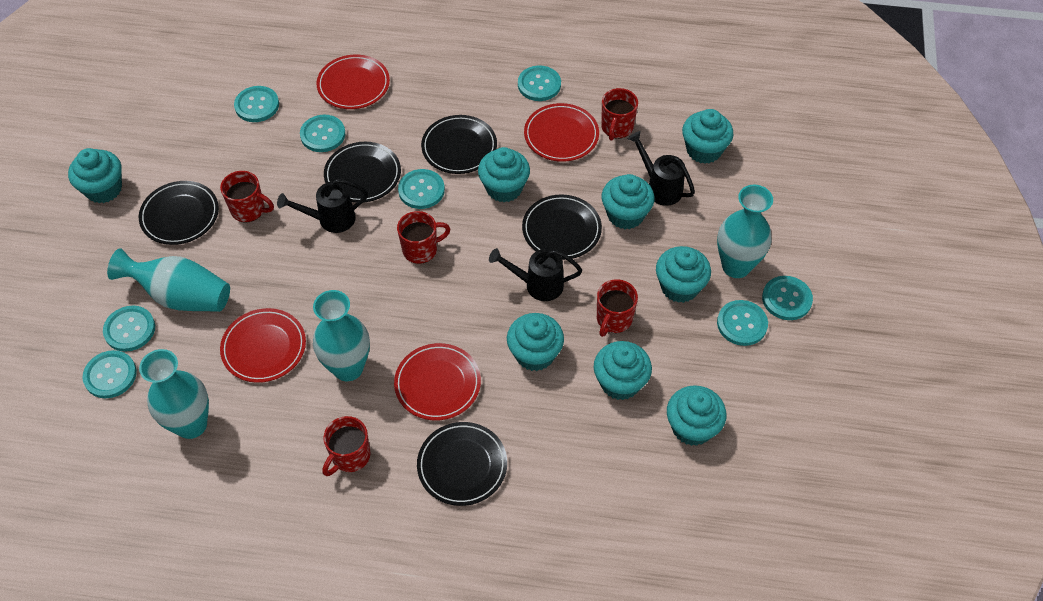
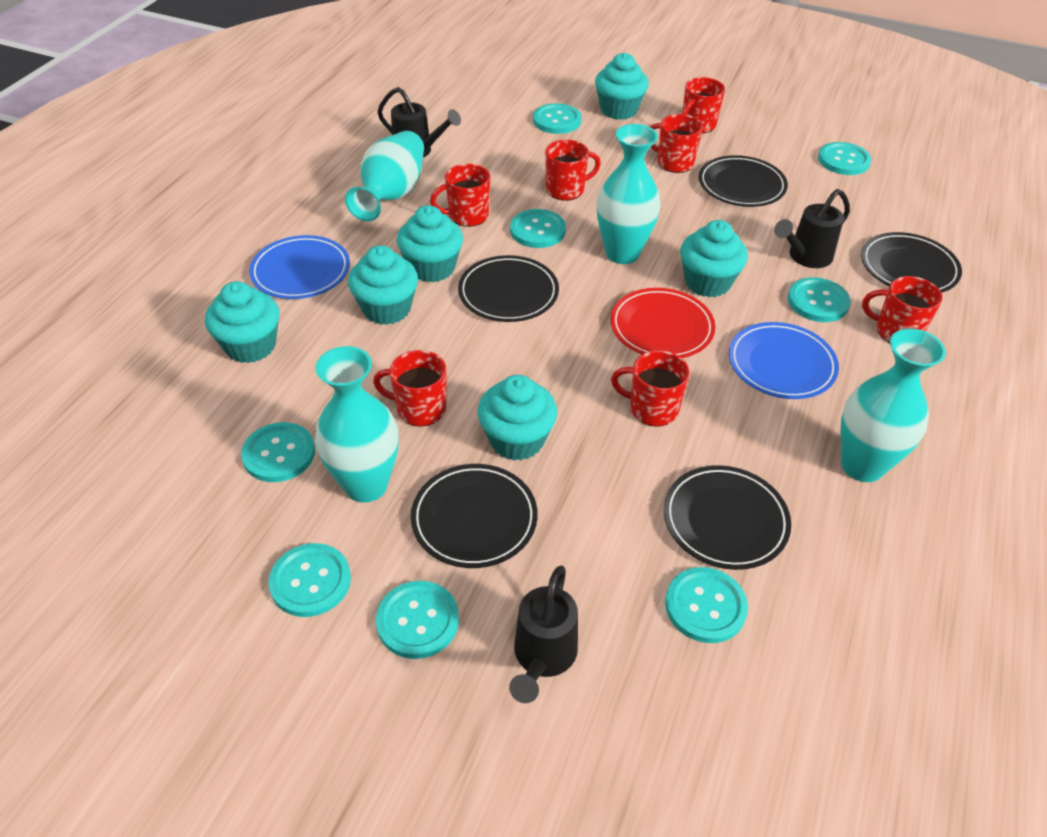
blue plate: 0 -> 2
red mug: 5 -> 7
red plate: 4 -> 1
turquoise cupcake: 8 -> 6

